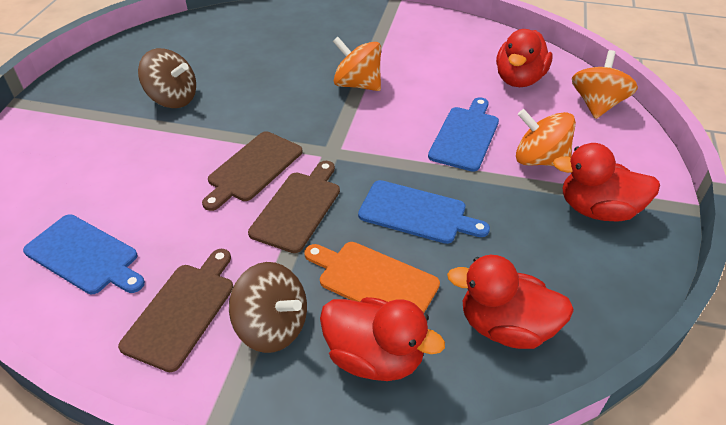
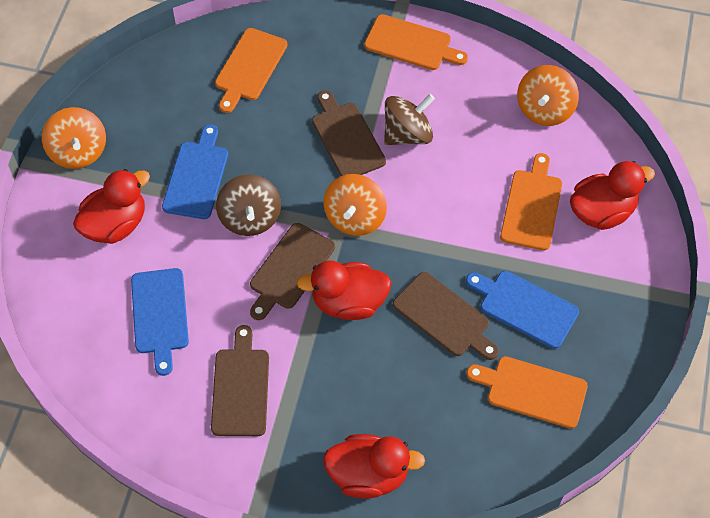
brown cutting board: 3 -> 4
orange cutting board: 1 -> 4

